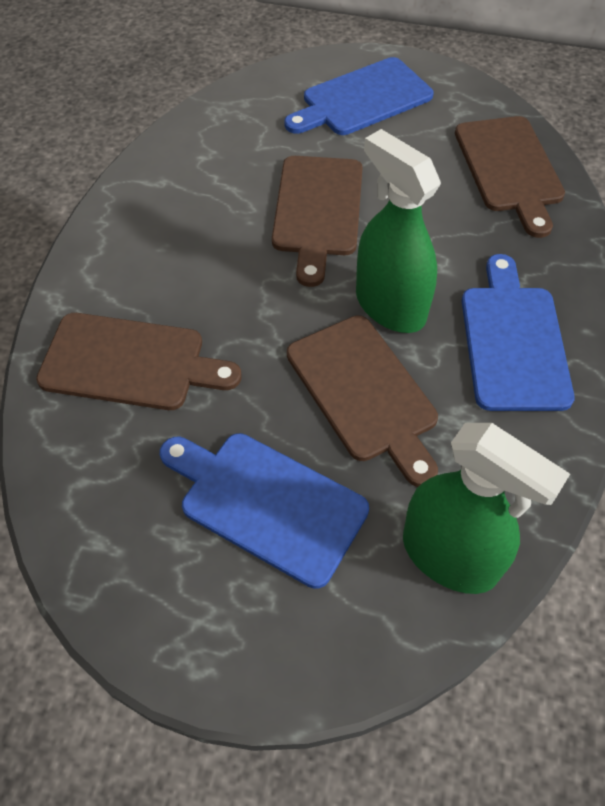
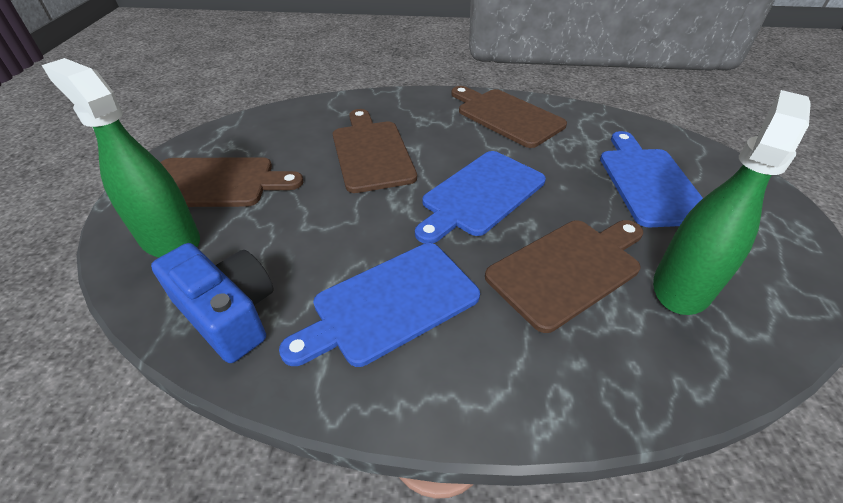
blue camera: 0 -> 1

